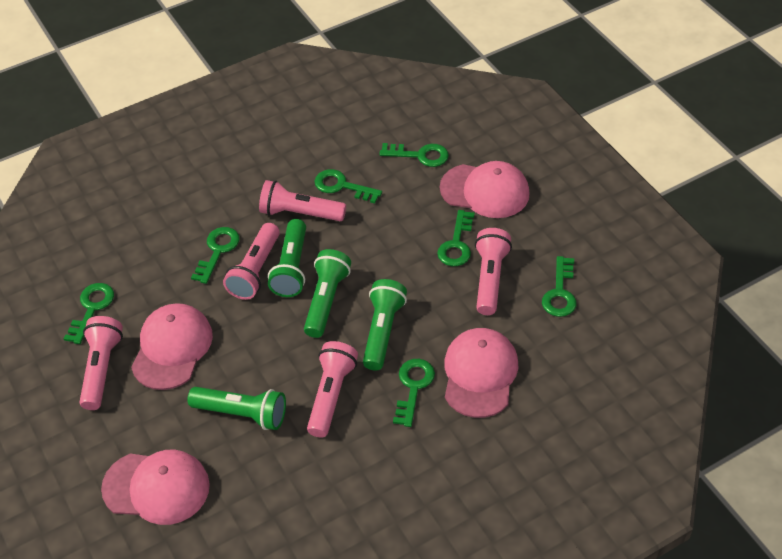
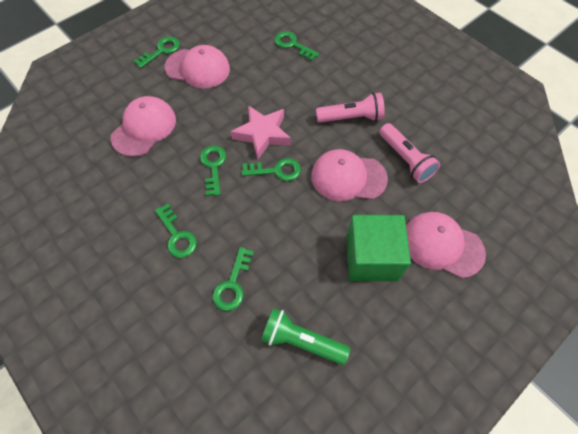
green cube: 0 -> 1
green flashlight: 4 -> 1
green key: 7 -> 6
pink flashlight: 5 -> 2
pink star: 0 -> 1

